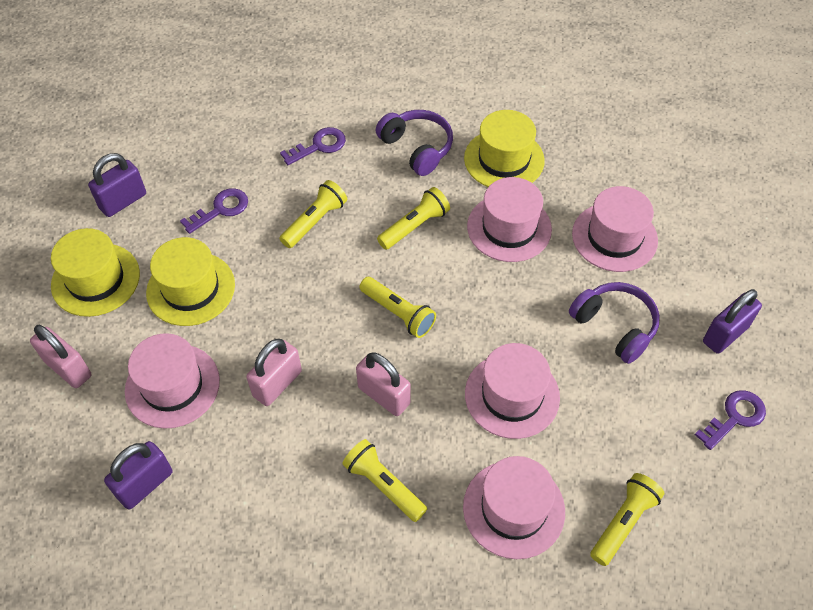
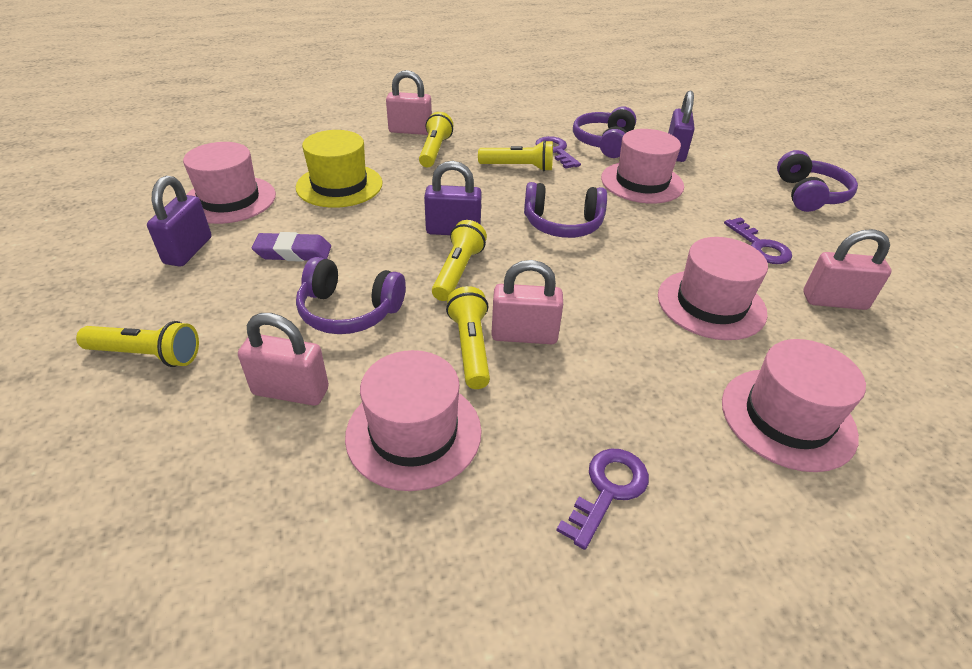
pink padlock: 3 -> 4
purple eraser: 0 -> 1
purple headphones: 2 -> 4
yellow hat: 3 -> 1

